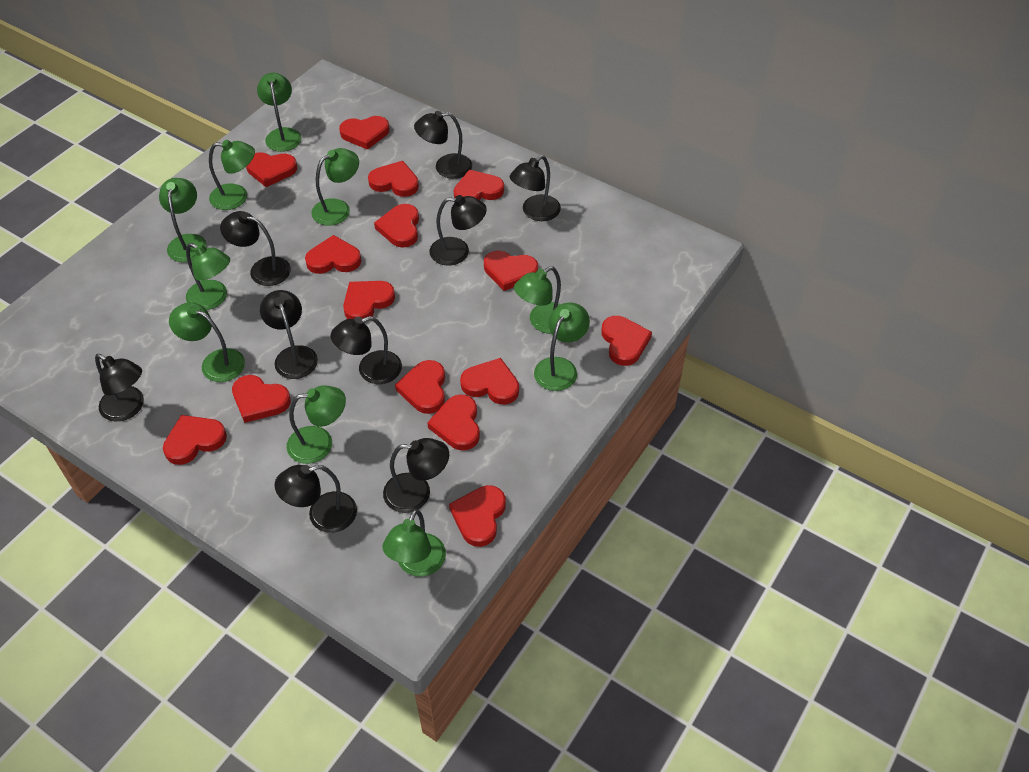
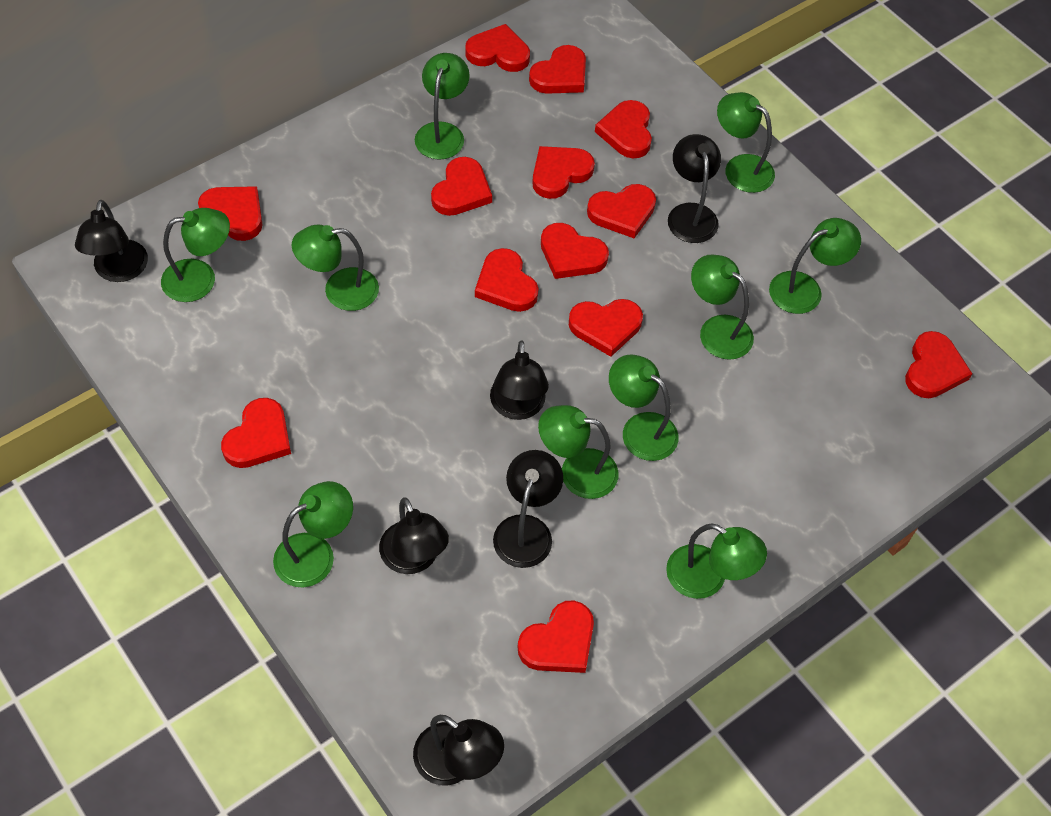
black lamp: 9 -> 6
red heart: 15 -> 13

